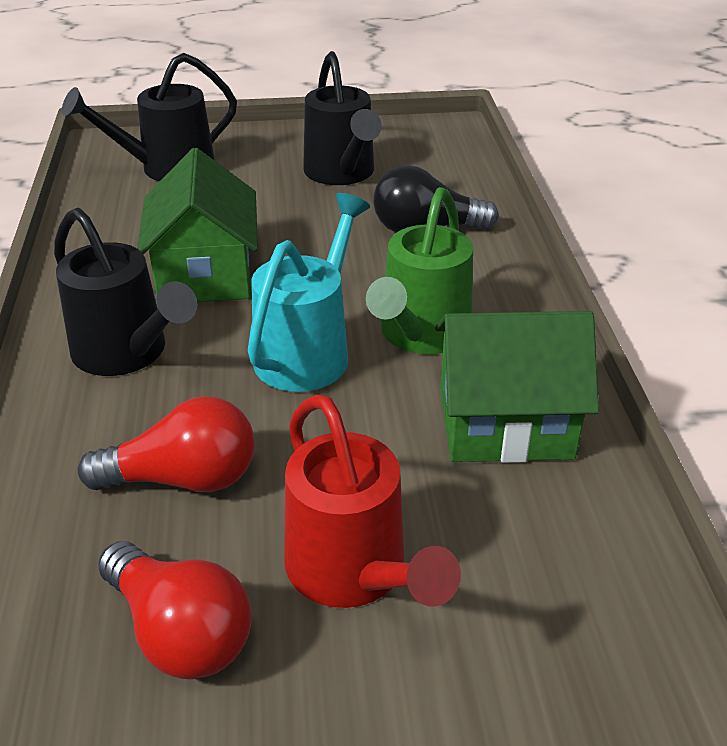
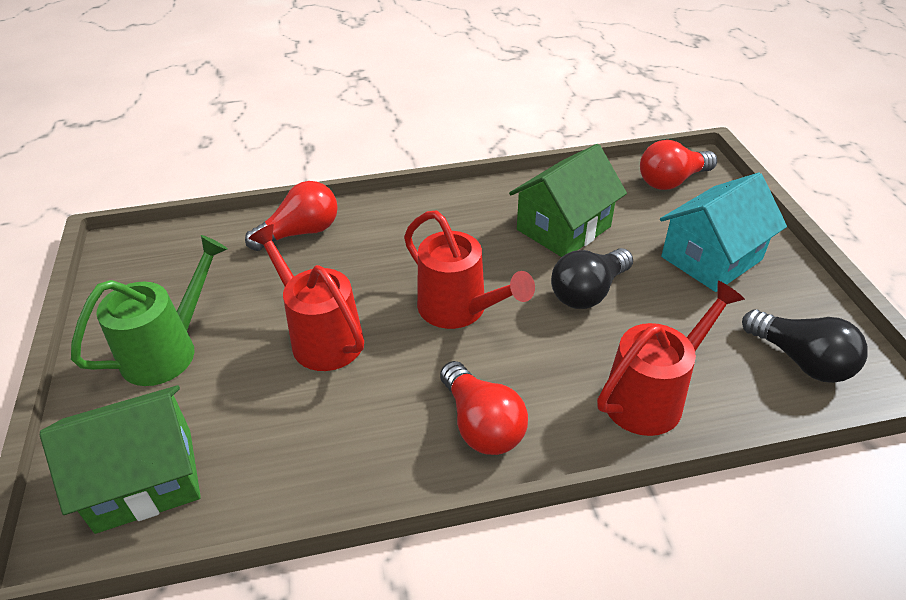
black light bulb: 1 -> 2
black watering can: 3 -> 0
red light bulb: 2 -> 3
red watering can: 1 -> 3
turquoise house: 0 -> 1
turquoise watering can: 1 -> 0

